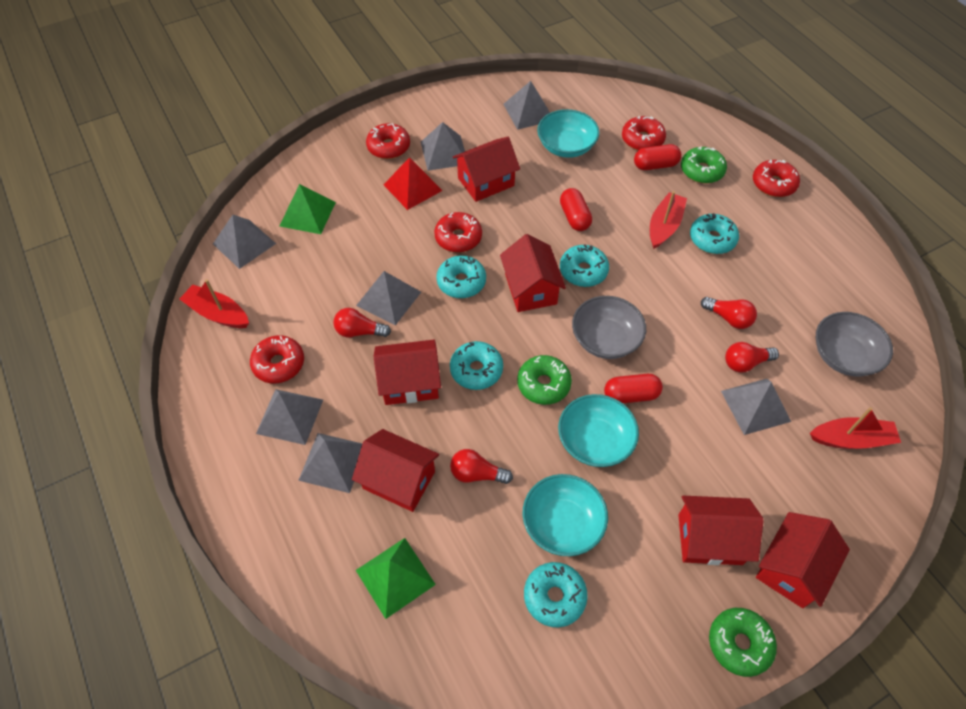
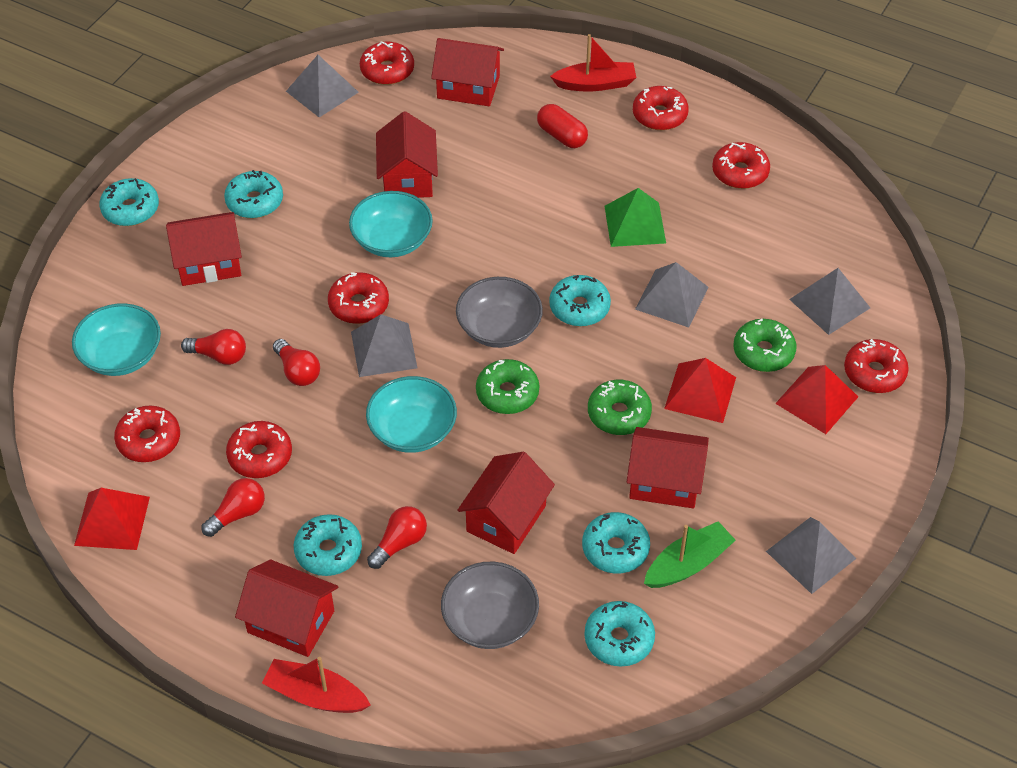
green boat: 0 -> 1
green pyramid: 2 -> 1
grey pyramid: 7 -> 5
red boat: 3 -> 2
red capsule: 3 -> 1
red donut: 5 -> 7
red pyramid: 1 -> 3
turquoise donut: 5 -> 6

